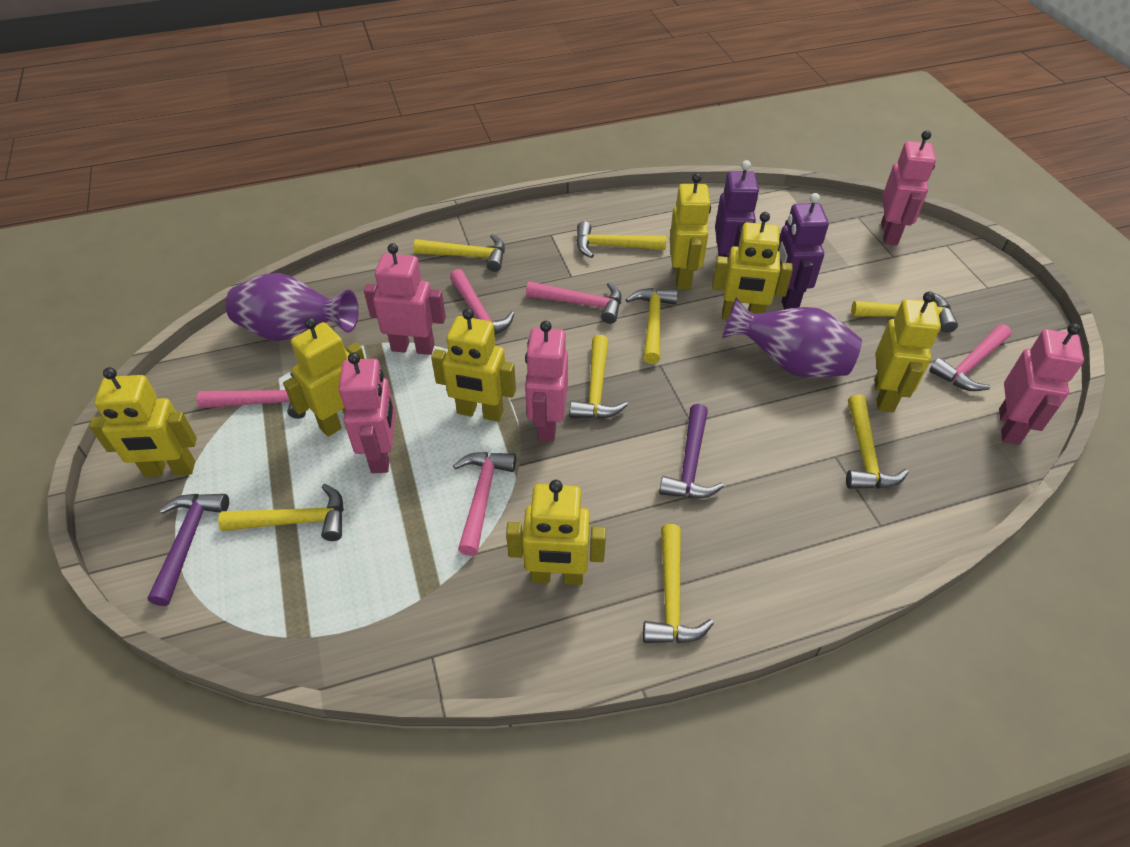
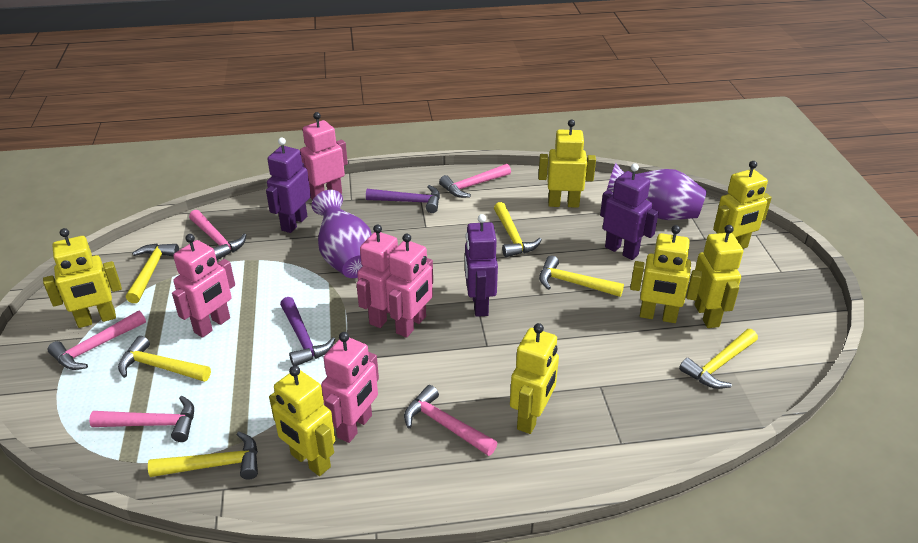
purple robot: 2 -> 3
yellow hammer: 8 -> 6

